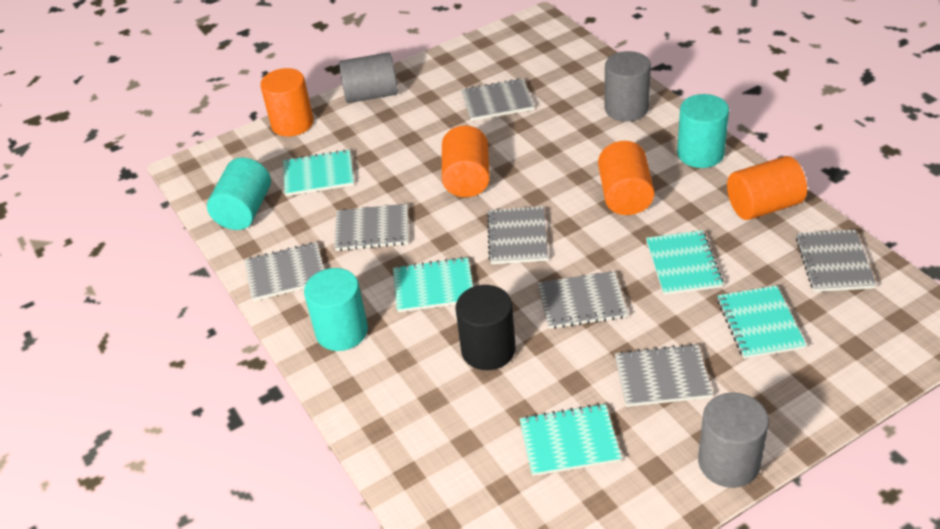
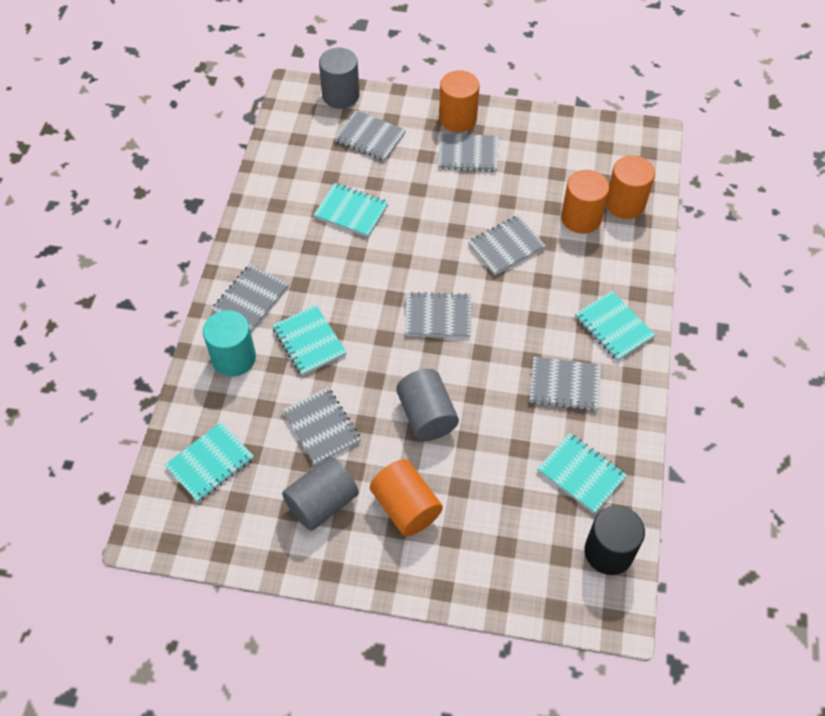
turquoise cylinder: 3 -> 1

